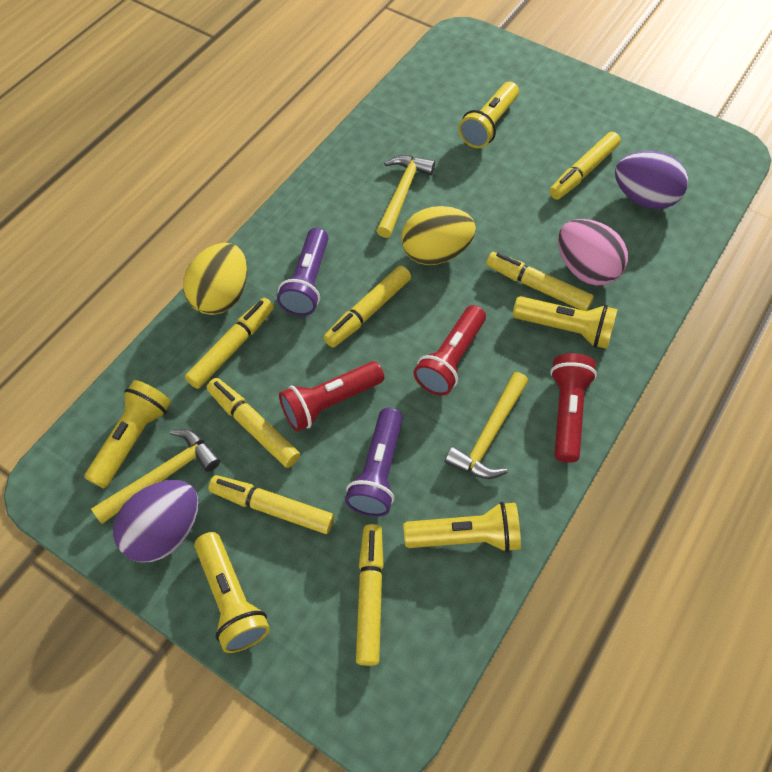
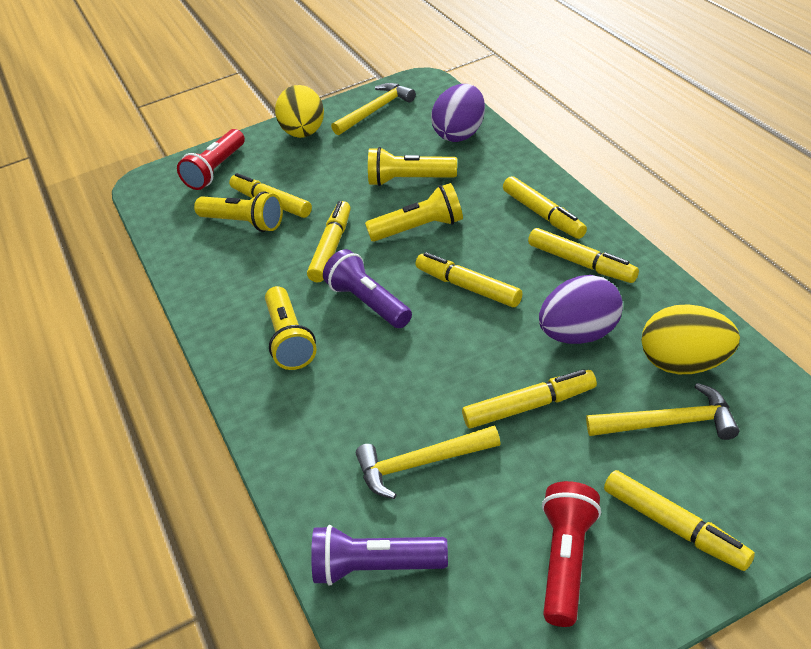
pink egg: 1 -> 0
red flashlight: 3 -> 2
yellow flashlight: 5 -> 4

